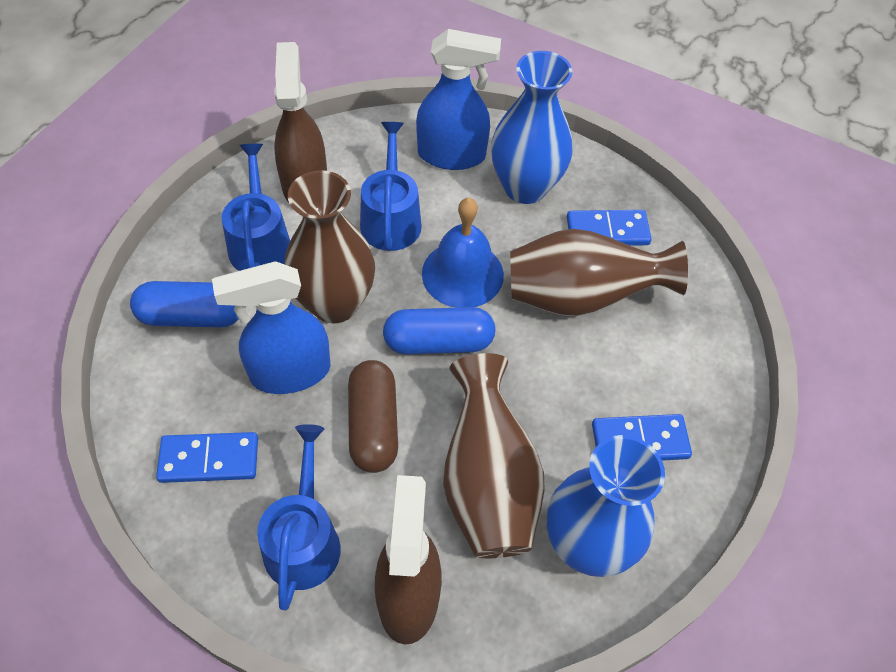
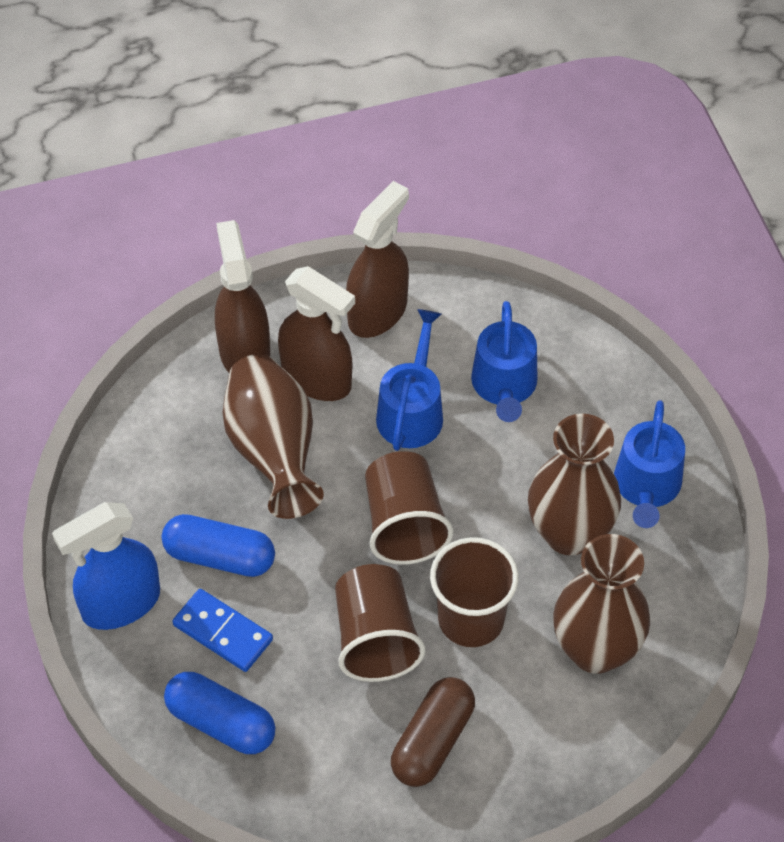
blue bell: 1 -> 0
blue domino: 3 -> 1
blue spray bottle: 2 -> 1
blue vase: 2 -> 0
brown cup: 0 -> 3
brown spray bottle: 2 -> 3

